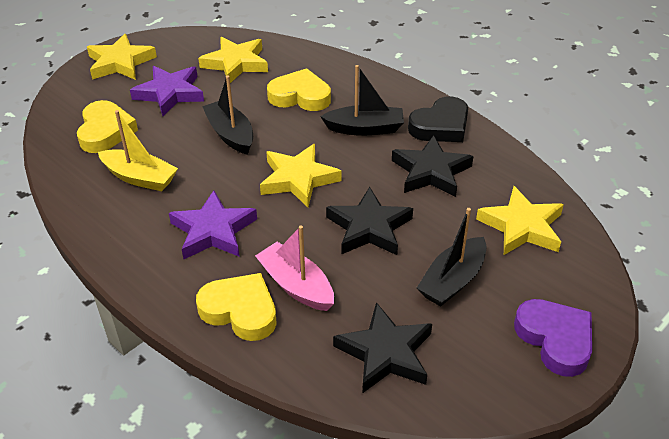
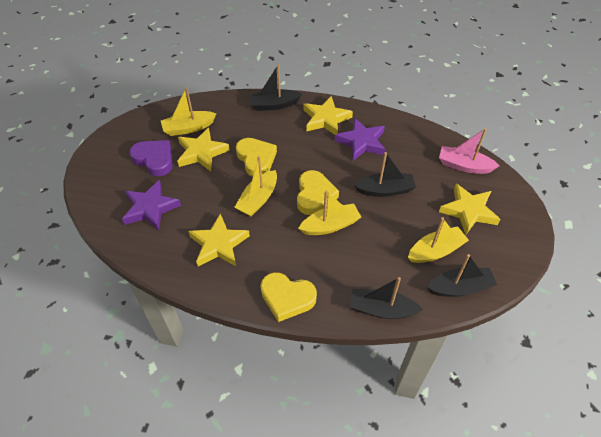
black boat: 3 -> 4
black heart: 1 -> 0
black star: 3 -> 0
yellow boat: 1 -> 4

